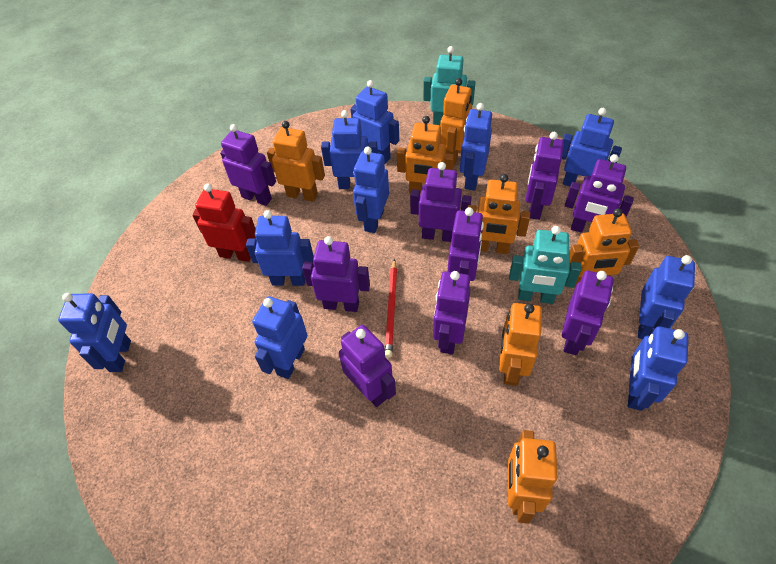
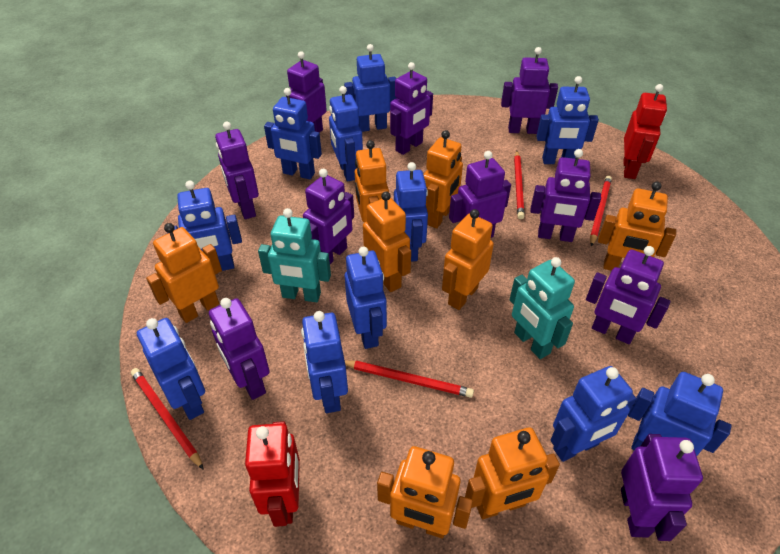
blue robot: 10 -> 11
orange robot: 7 -> 8
purple robot: 9 -> 10
red pencil: 1 -> 4
red robot: 1 -> 2

